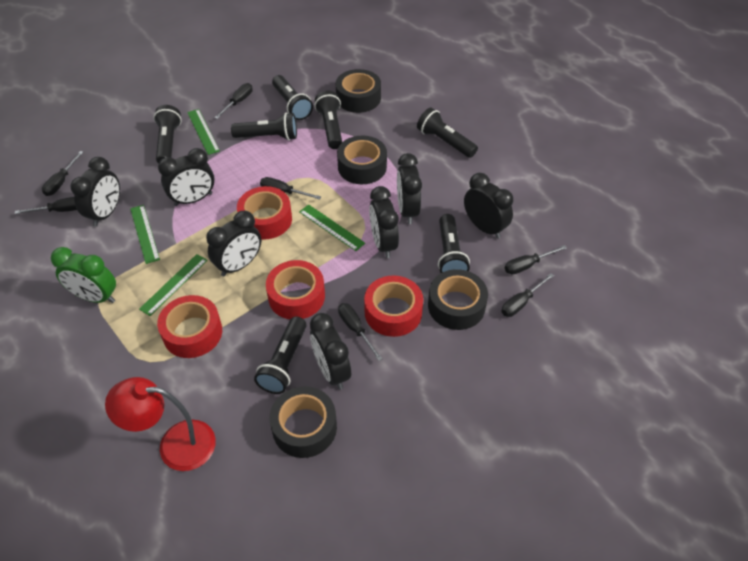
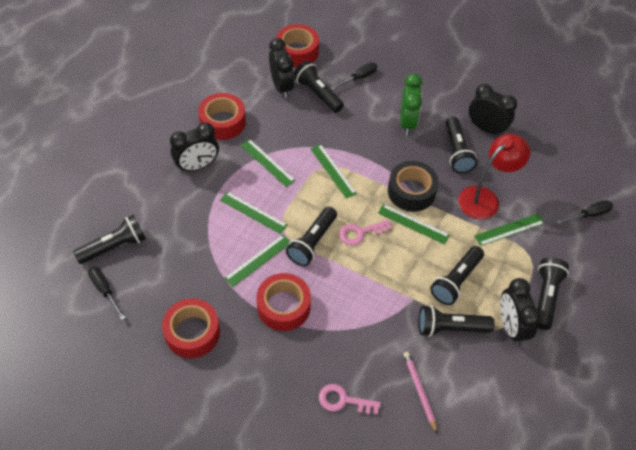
black clock: 7 -> 4
black screwdriver: 7 -> 3
black tape: 4 -> 1
green ruler: 4 -> 6
pink key: 0 -> 2
pink pencil: 0 -> 1

